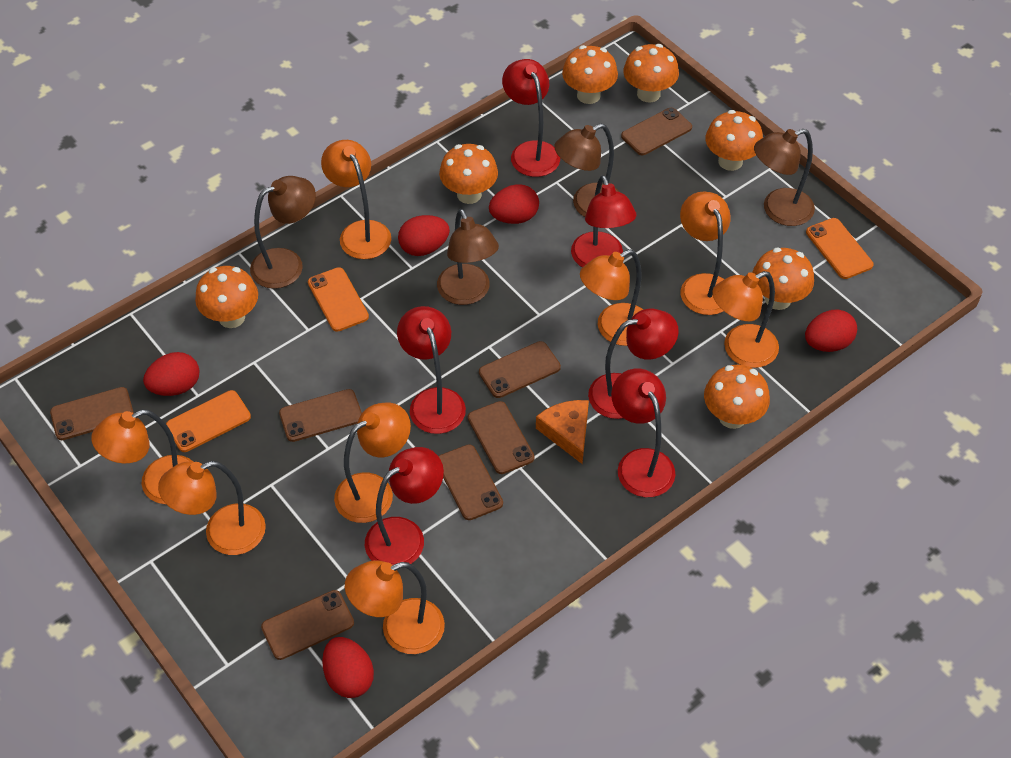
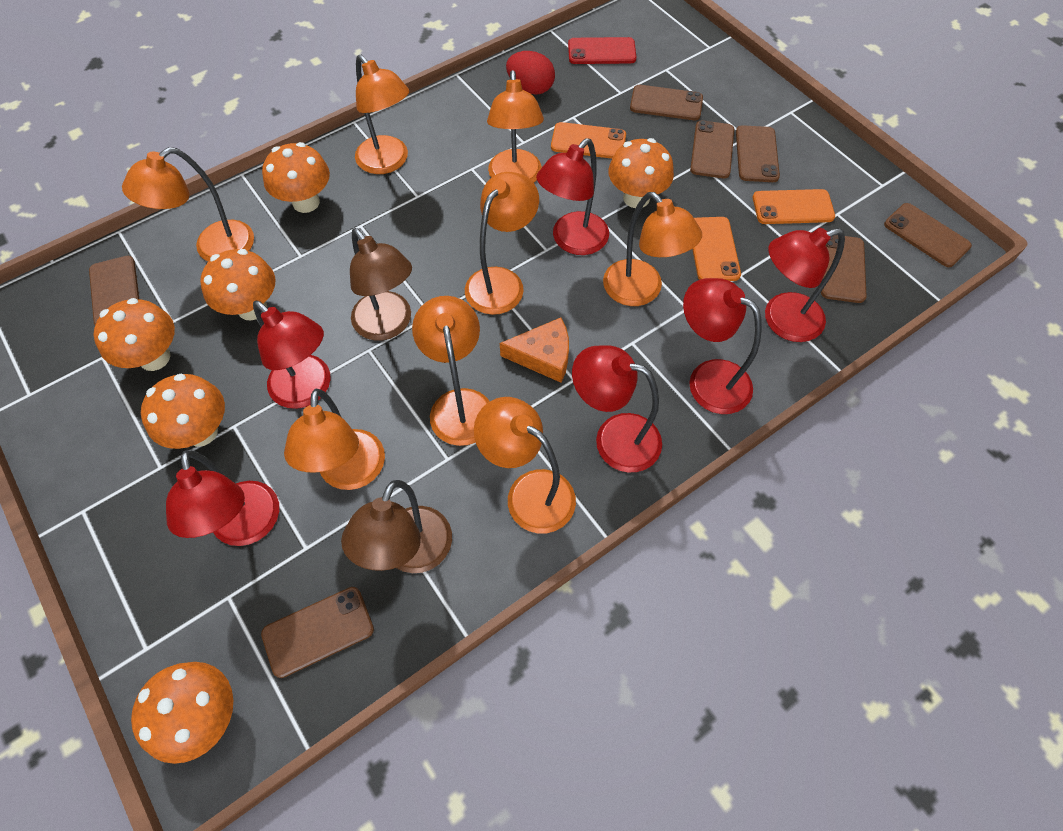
brown lamp: 4 -> 2
orange mushroom: 7 -> 6
red egg: 5 -> 1
red phone: 0 -> 1

